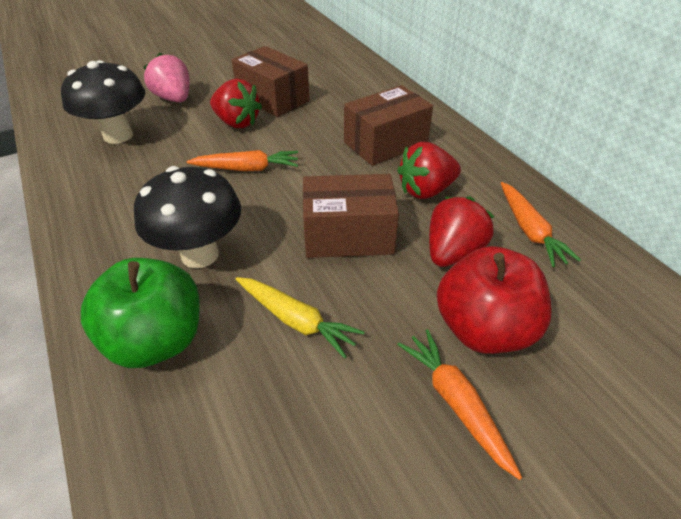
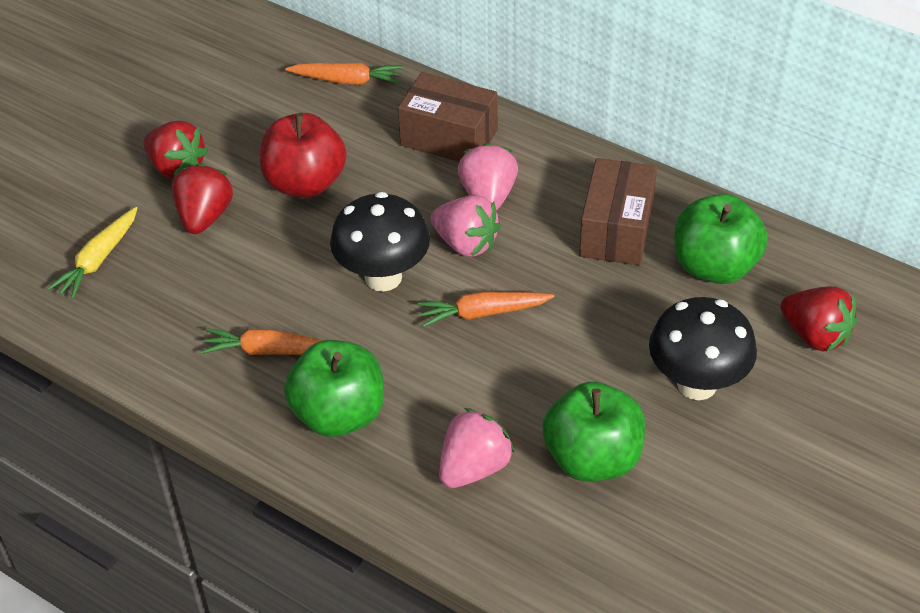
brown box: 3 -> 2
green apple: 1 -> 3
pink strawberry: 1 -> 3

